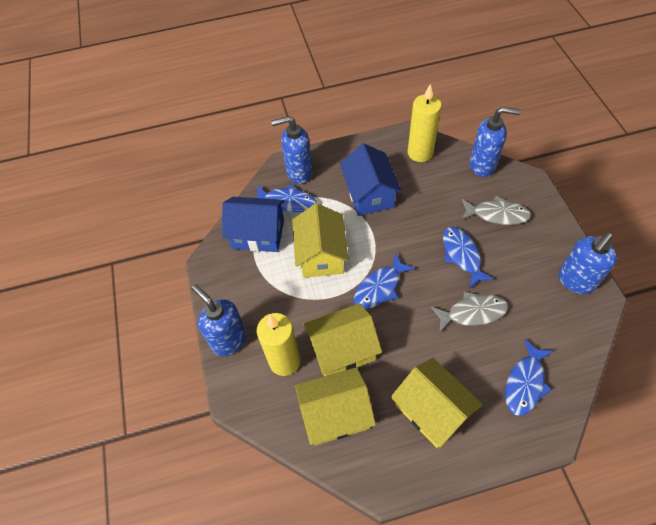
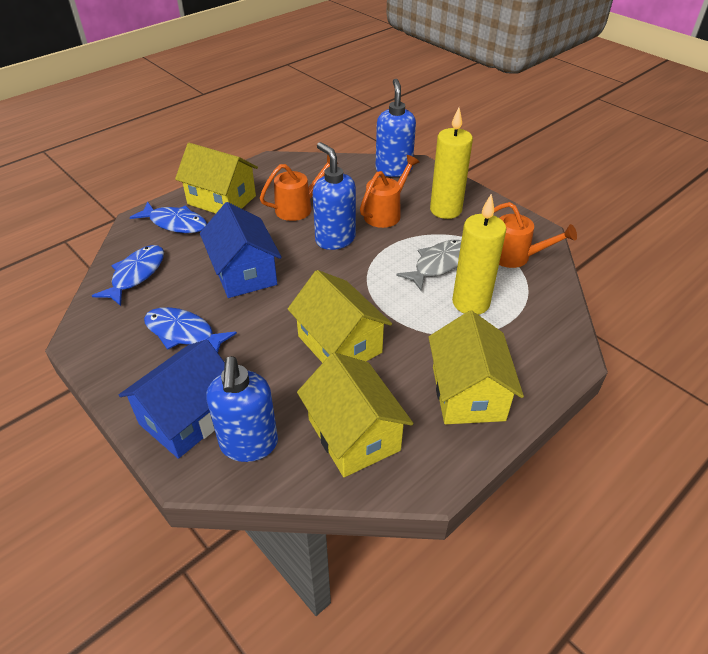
blue fish: 4 -> 3
blue soap dispenser: 4 -> 3
grey fish: 2 -> 1
orange watering can: 0 -> 3

